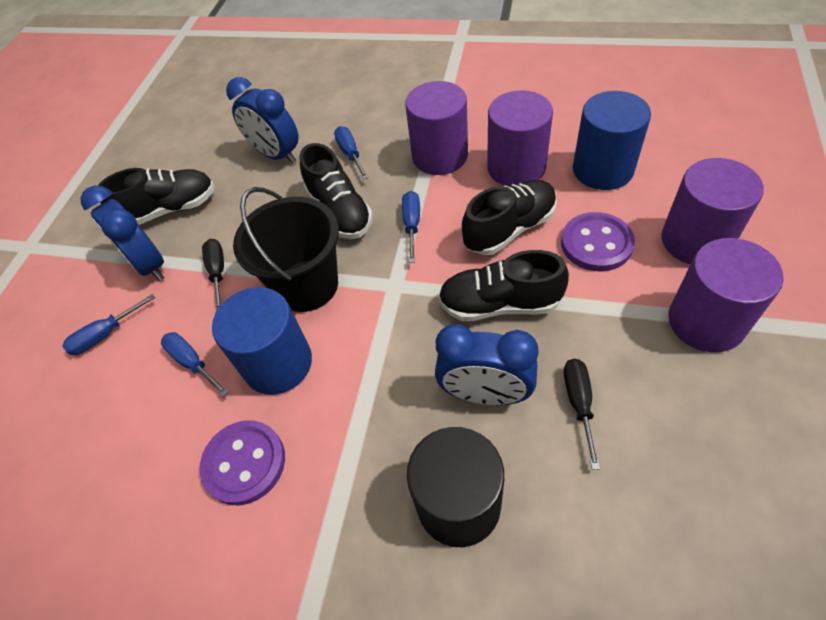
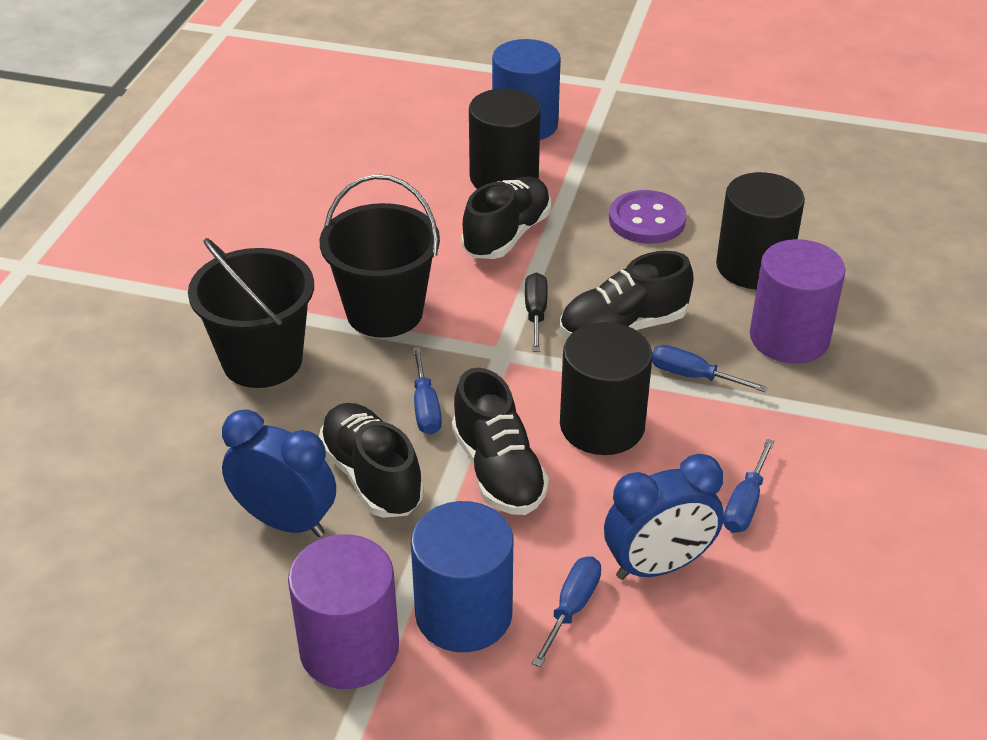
black bucket: 1 -> 2
black cylinder: 1 -> 3
black screwdriver: 2 -> 1
blue clock: 3 -> 2
purple button: 2 -> 1
purple cylinder: 4 -> 2

